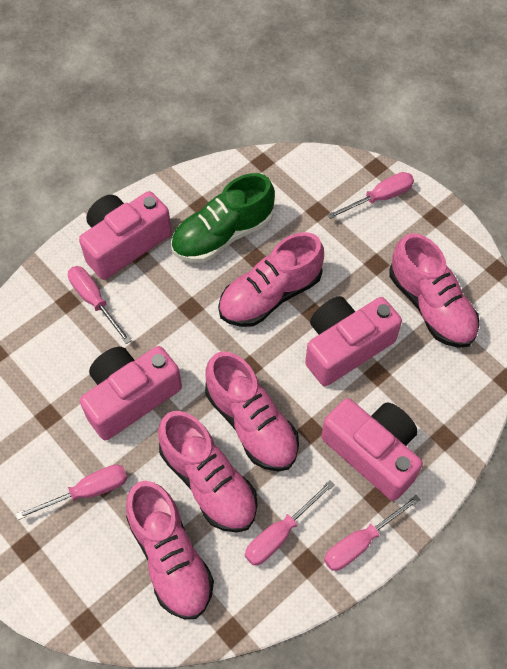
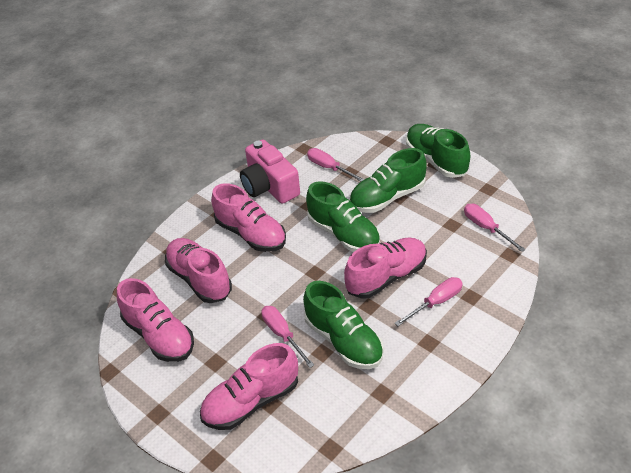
green shoe: 1 -> 4
pink camera: 4 -> 1
pink screwdriver: 5 -> 4

